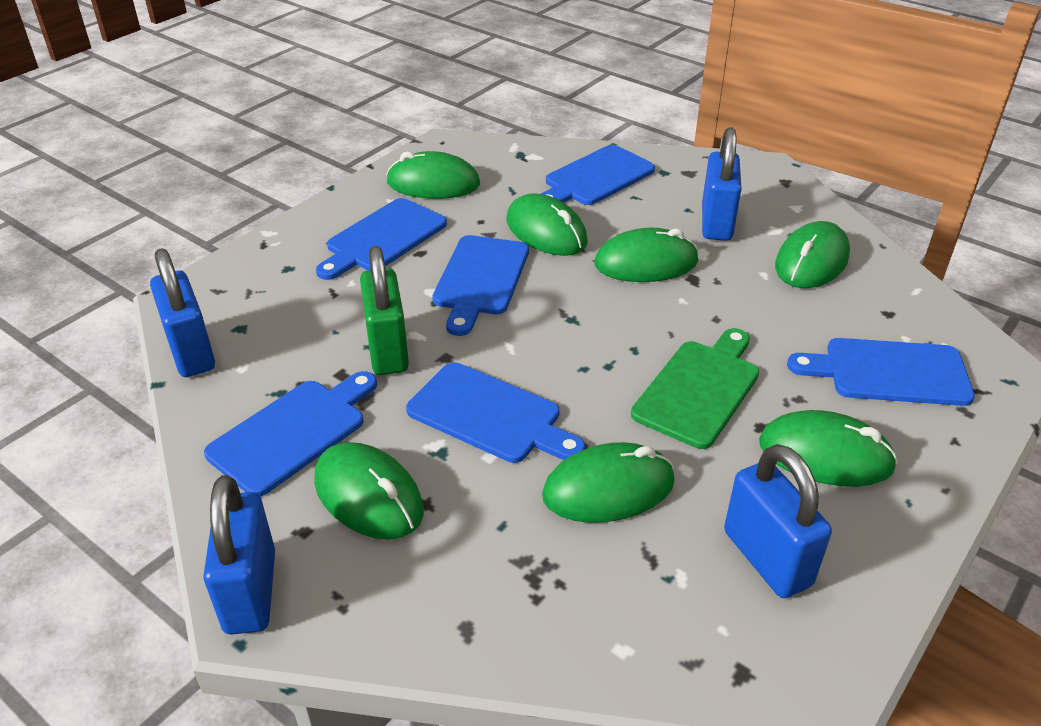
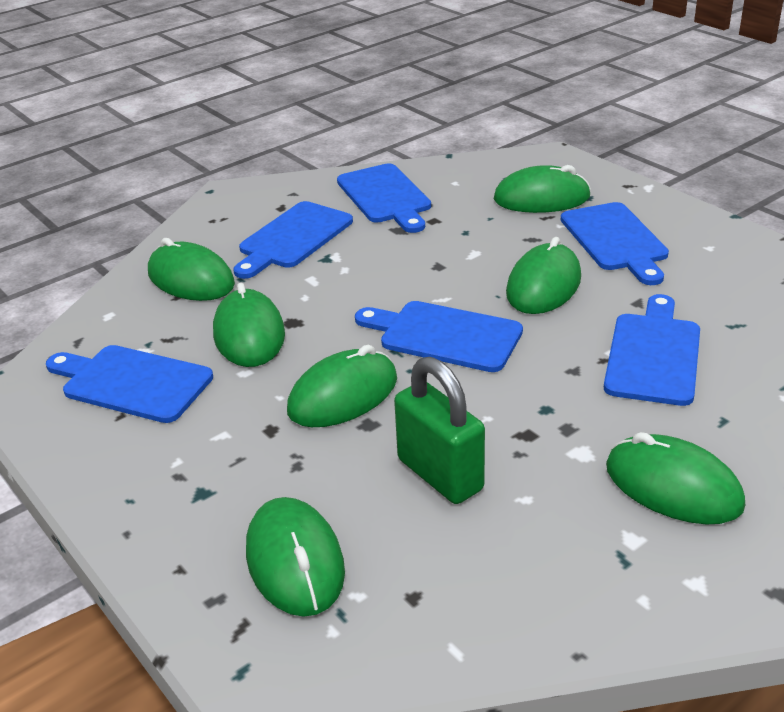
blue padlock: 4 -> 0
green cutting board: 1 -> 0

